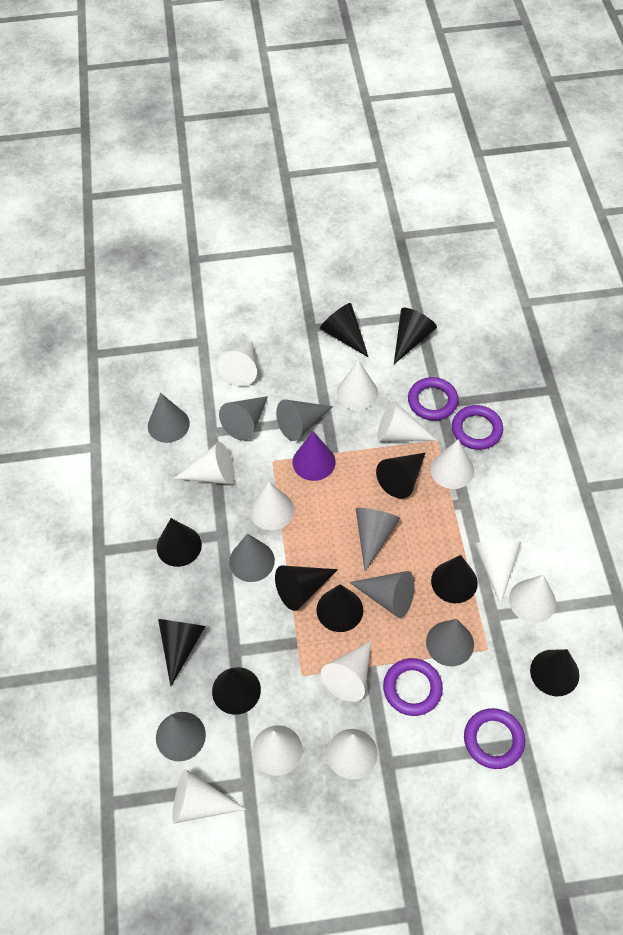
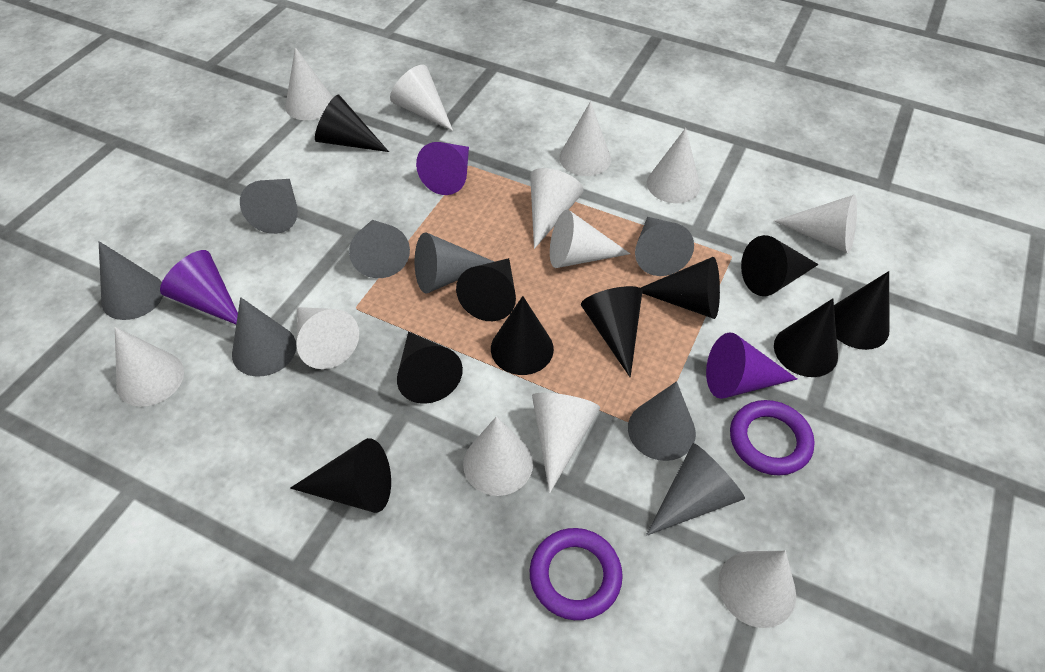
purple cone: 1 -> 3
purple ring: 4 -> 2

